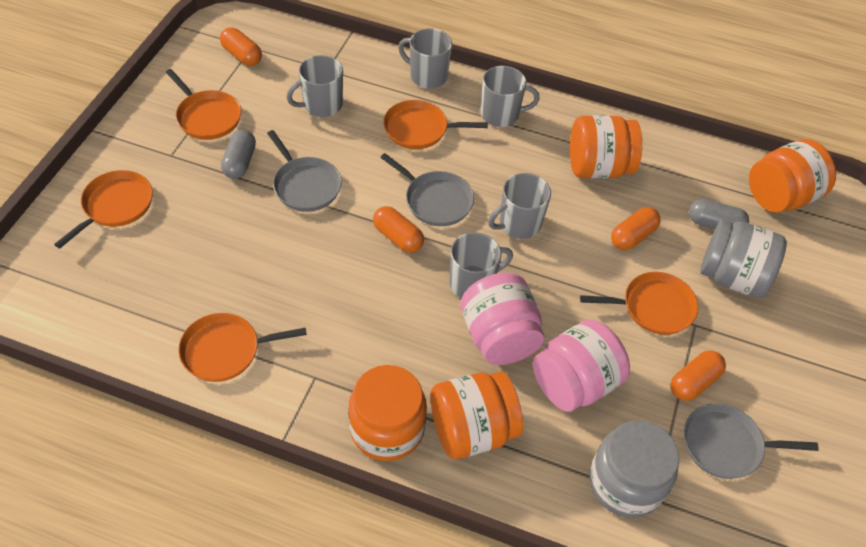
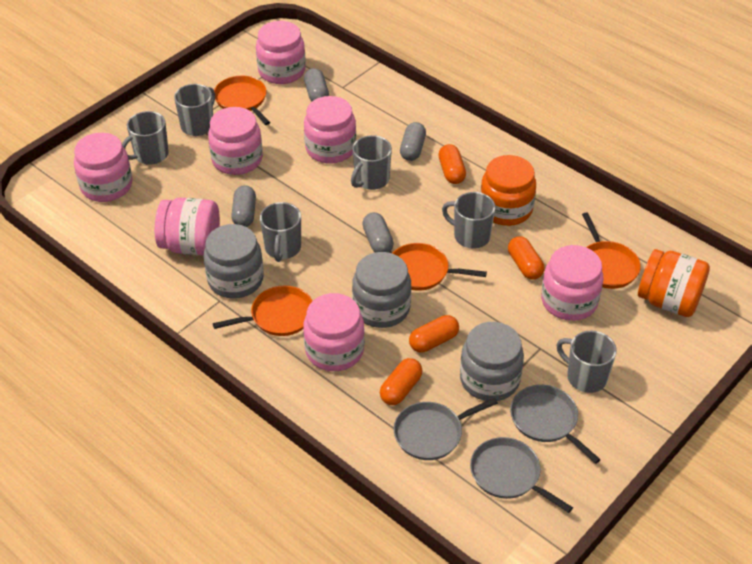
grey capsule: 2 -> 4
grey jar: 2 -> 3
grey mug: 5 -> 6
orange jar: 4 -> 2
orange pan: 5 -> 4
pink jar: 2 -> 7

